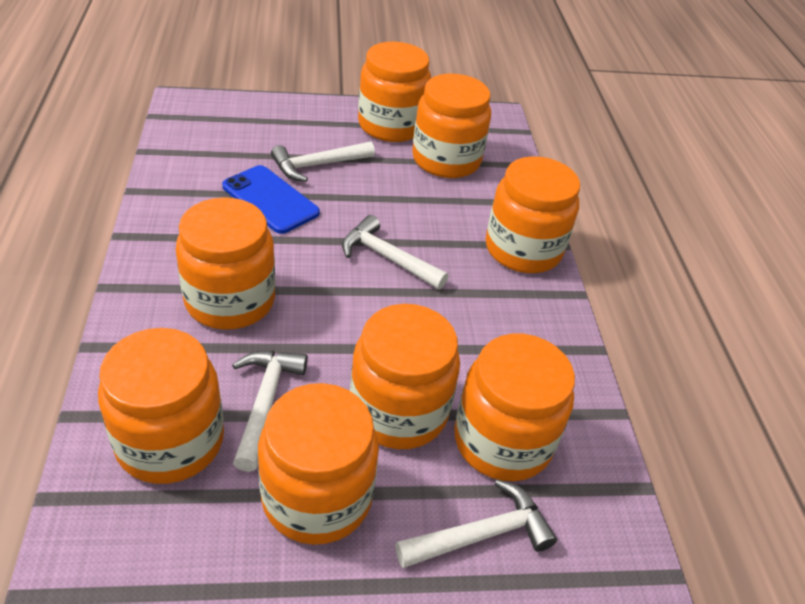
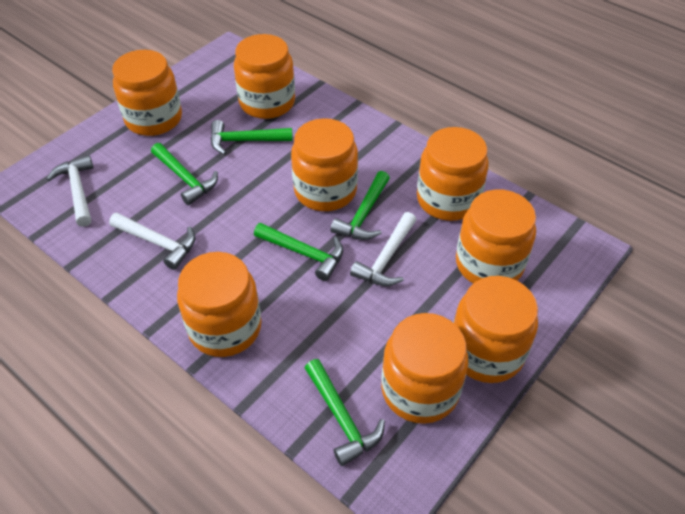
blue phone: 1 -> 0
green hammer: 0 -> 5
white hammer: 4 -> 3

